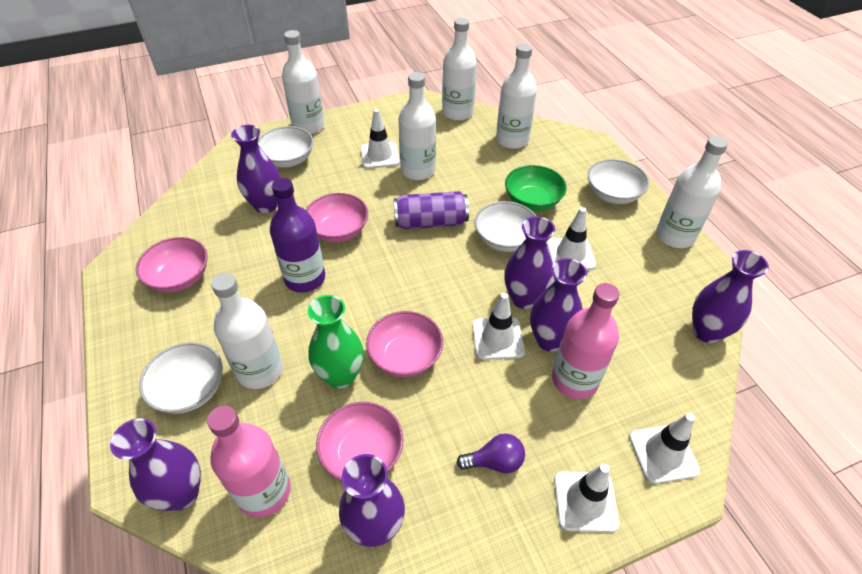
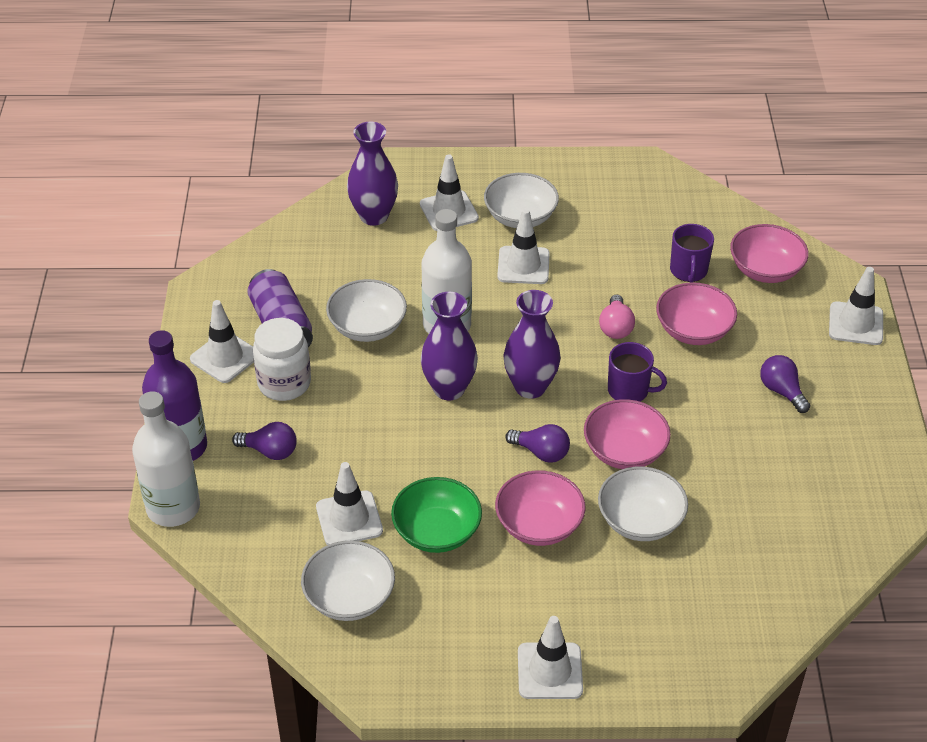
green vase: 1 -> 0
pink bottle: 2 -> 0
pink light bulb: 0 -> 1
purple light bulb: 1 -> 3
purple mug: 0 -> 2
purple vase: 6 -> 3
white bottle: 6 -> 2
white jar: 0 -> 1
white traffic cone: 5 -> 6

